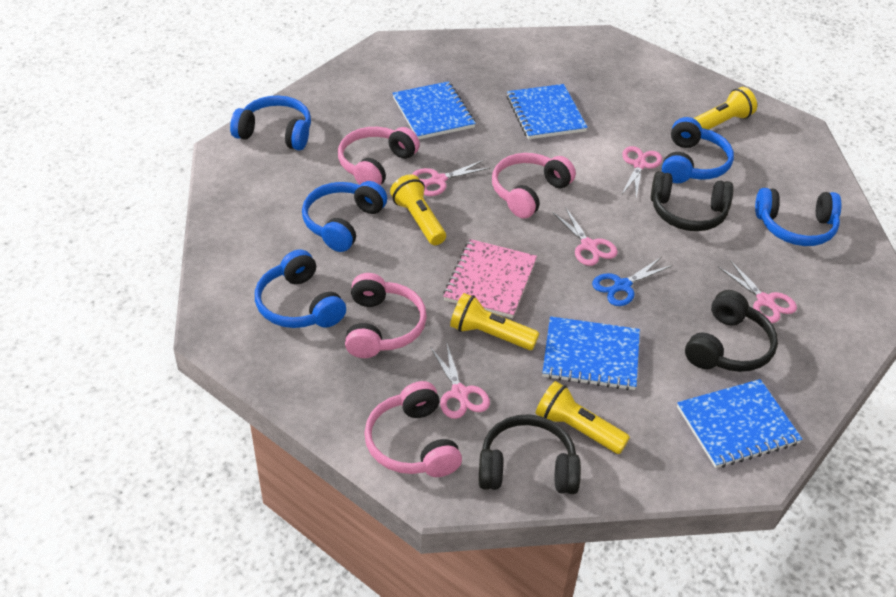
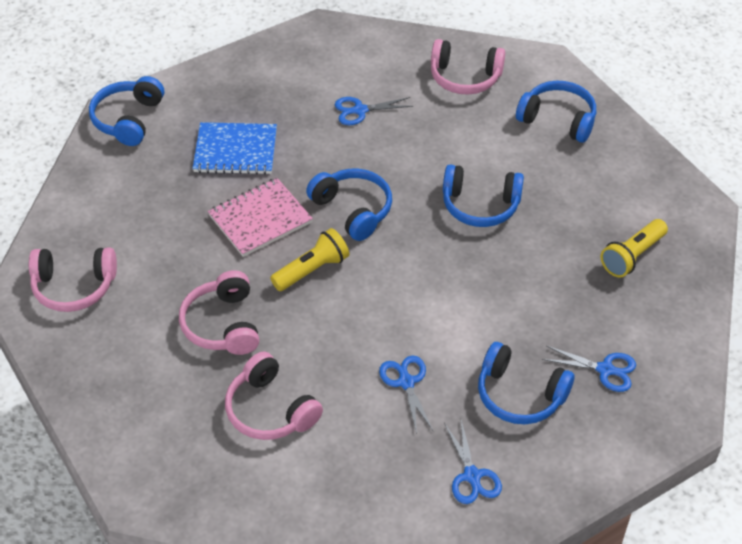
black headphones: 3 -> 0
blue notebook: 4 -> 1
blue scissors: 1 -> 4
pink scissors: 5 -> 0
yellow flashlight: 4 -> 2

